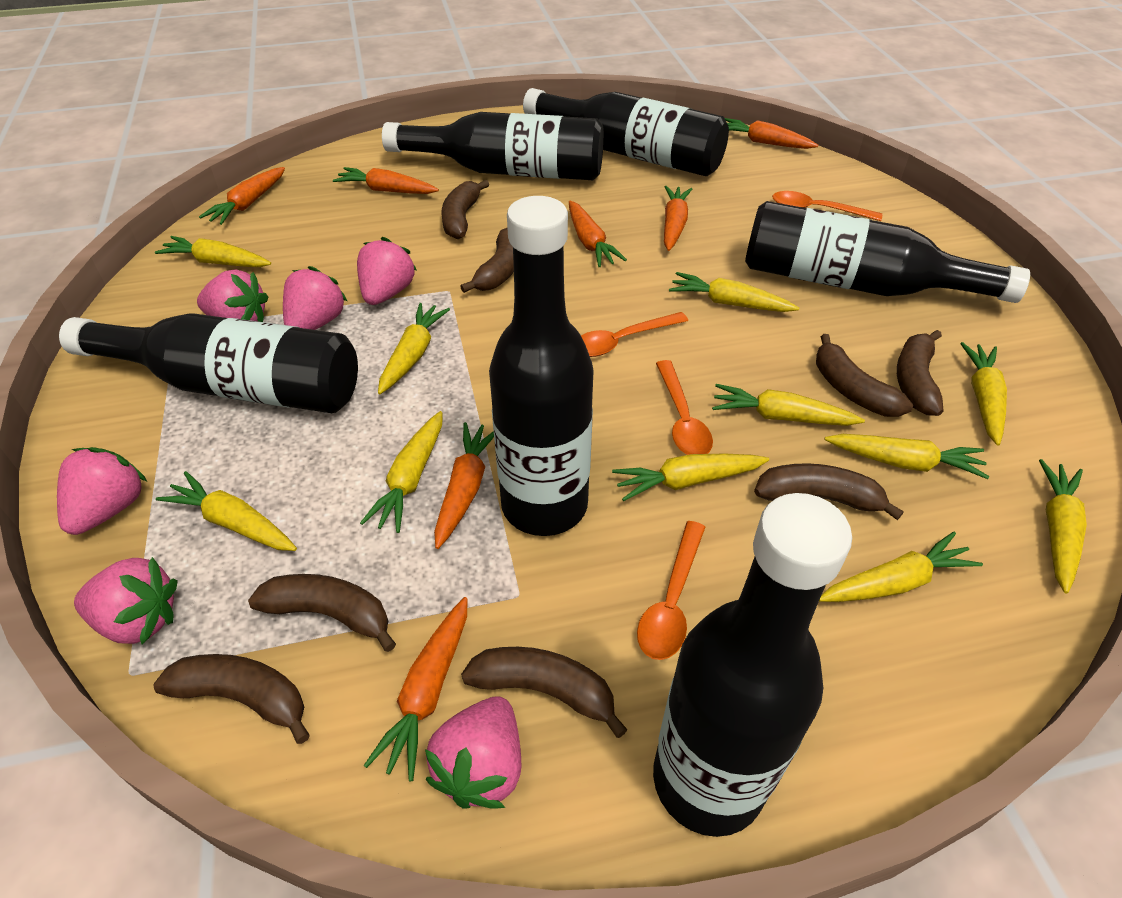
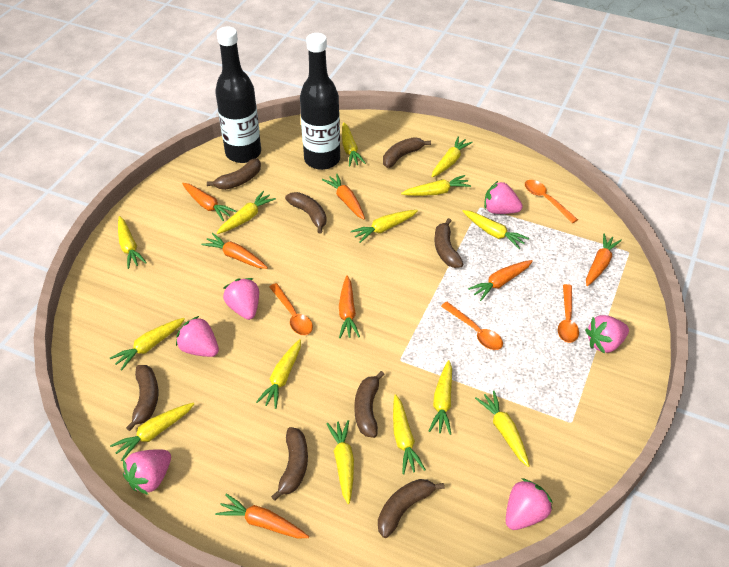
black bottle: 6 -> 2
yellow carrot: 11 -> 14

